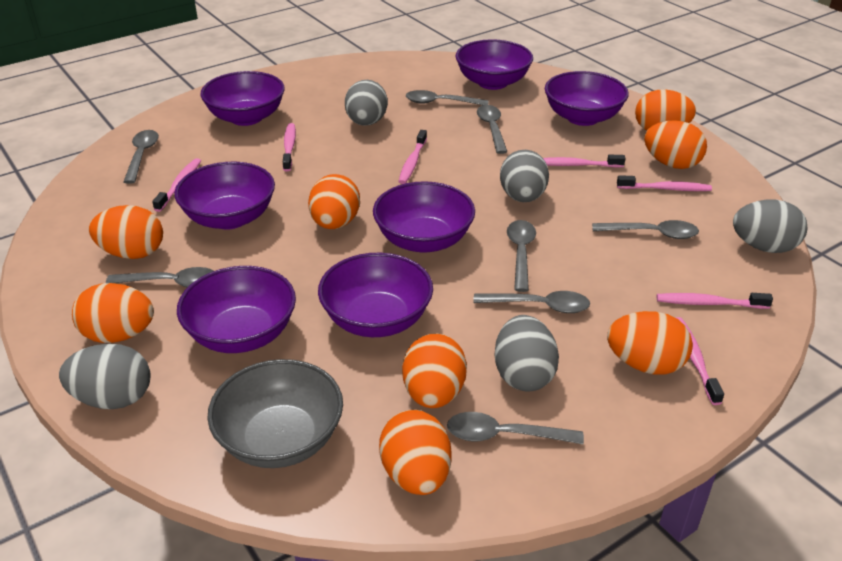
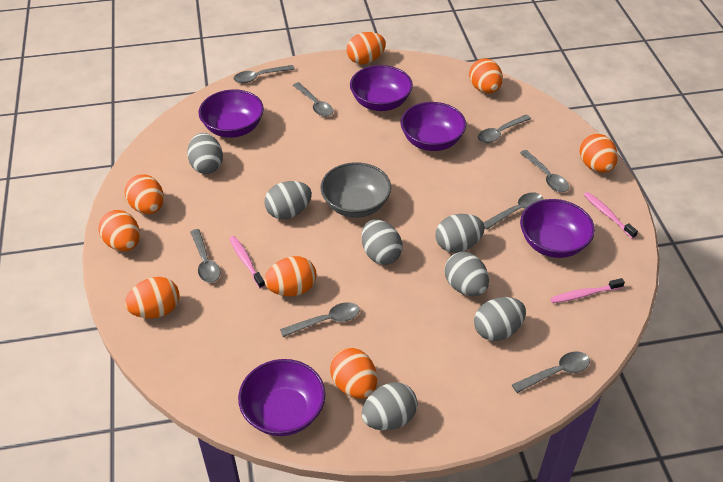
grey egg: 5 -> 7
pink toothbrush: 7 -> 3
purple bowl: 7 -> 5

